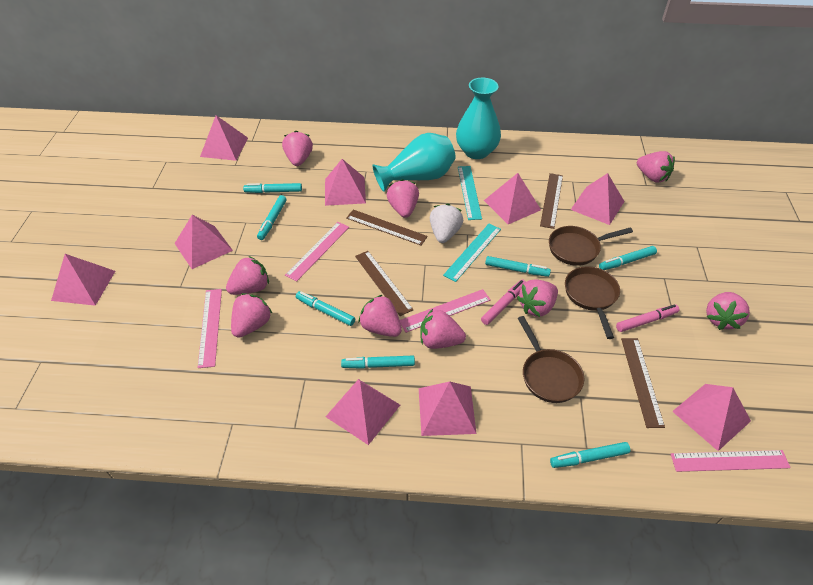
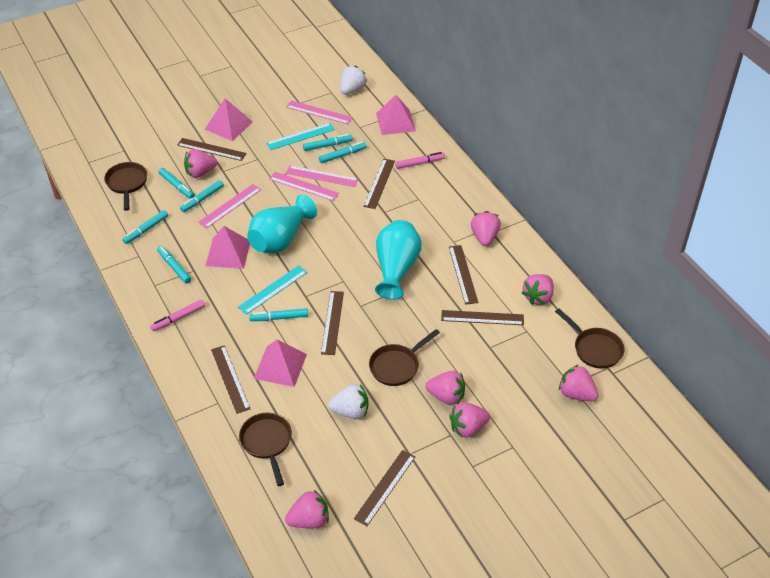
brown pan: 3 -> 4
brown ruler: 4 -> 7
pink pyramid: 9 -> 4
pink strawberry: 9 -> 7
white strawberry: 1 -> 2

